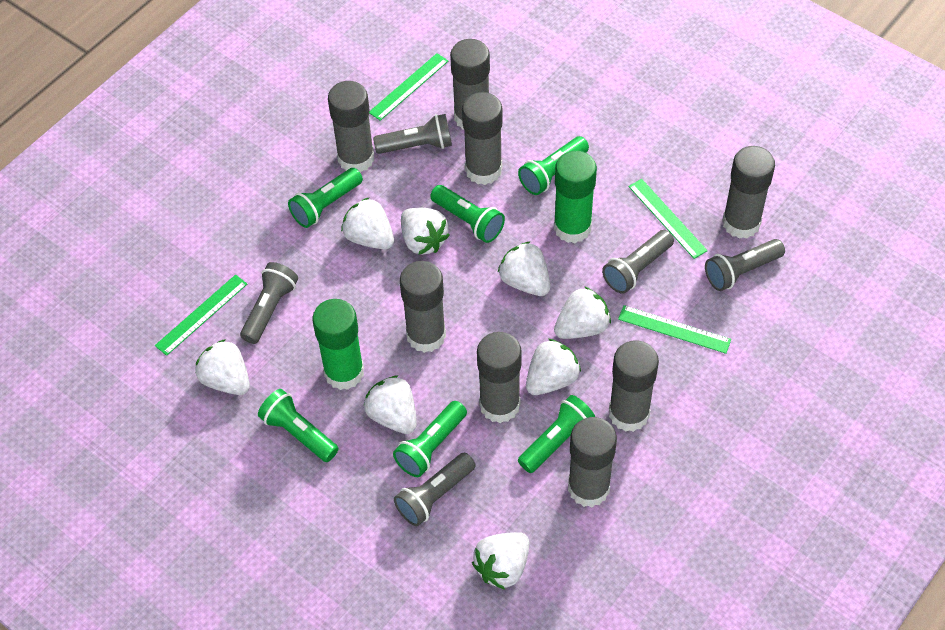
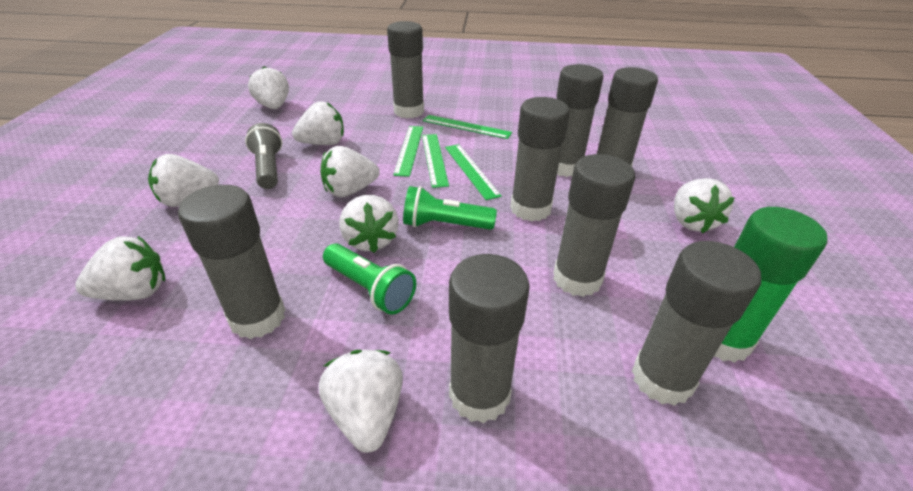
green flashlight: 6 -> 2
green glue stick: 2 -> 1
grey flashlight: 5 -> 1

